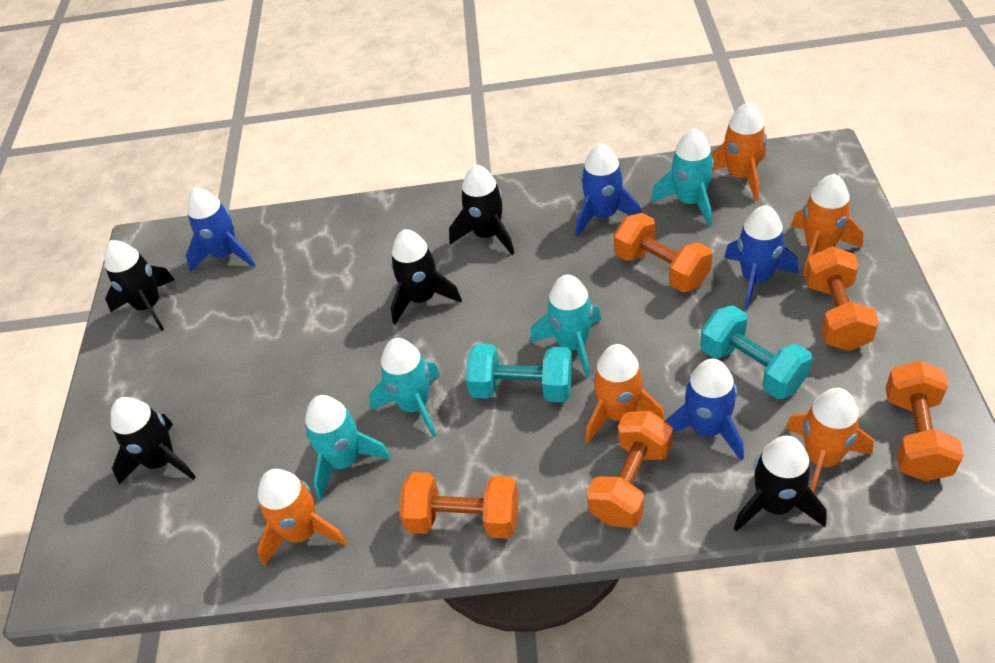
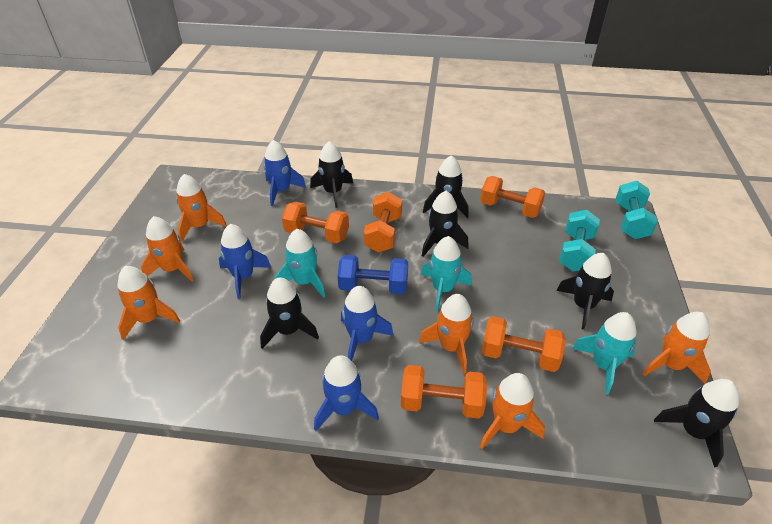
black rocket: 5 -> 6
blue dumbbell: 0 -> 1
orange rocket: 5 -> 6
turquoise rocket: 4 -> 3

